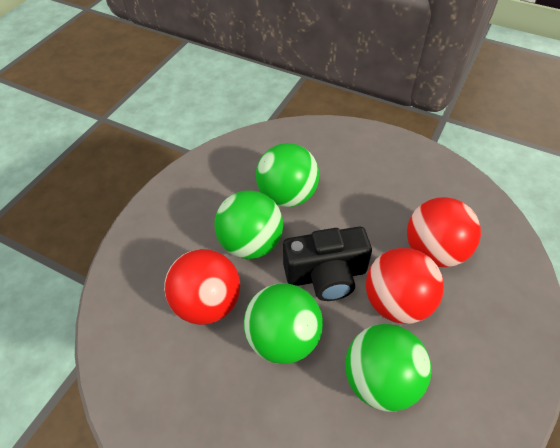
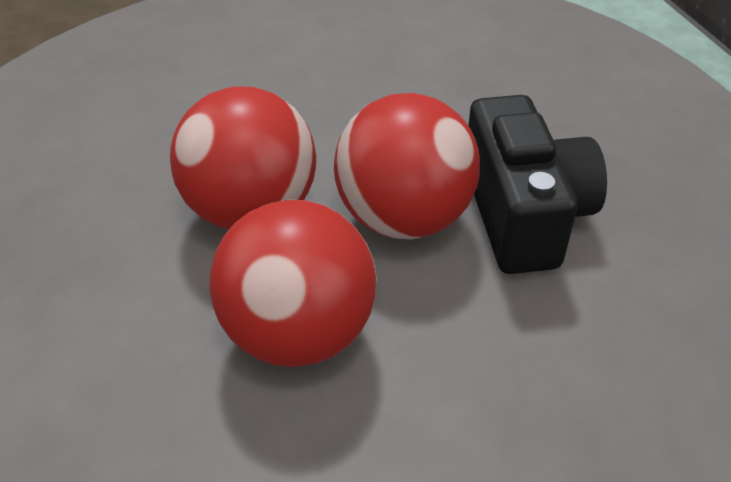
green ball: 4 -> 0

